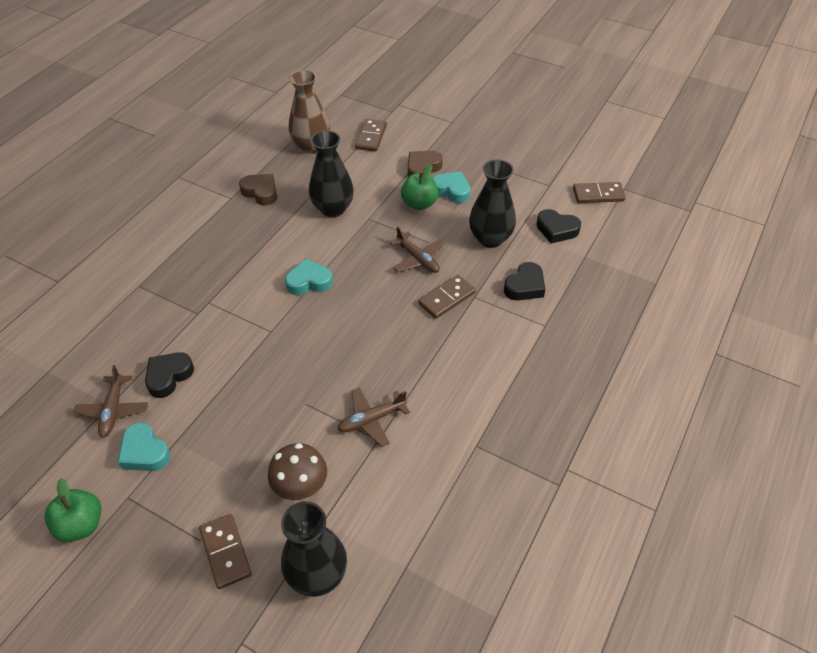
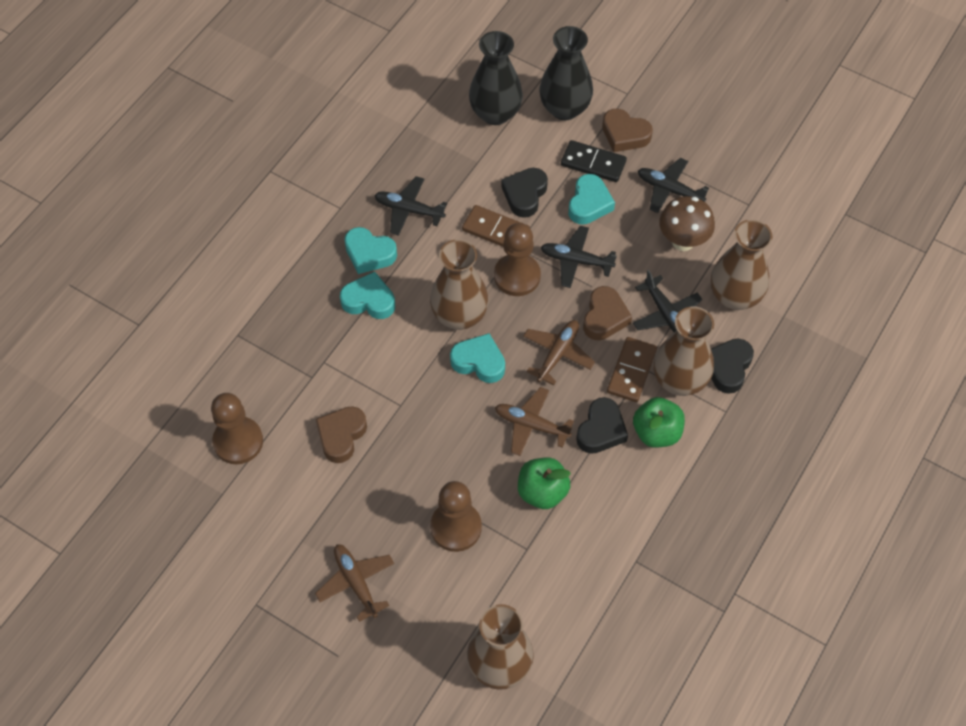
black domino: 0 -> 1
black plane: 0 -> 4
black vase: 3 -> 2
brown domino: 4 -> 2
brown heart: 2 -> 3
brown pawn: 0 -> 3
brown vase: 1 -> 4
turquoise heart: 3 -> 4

